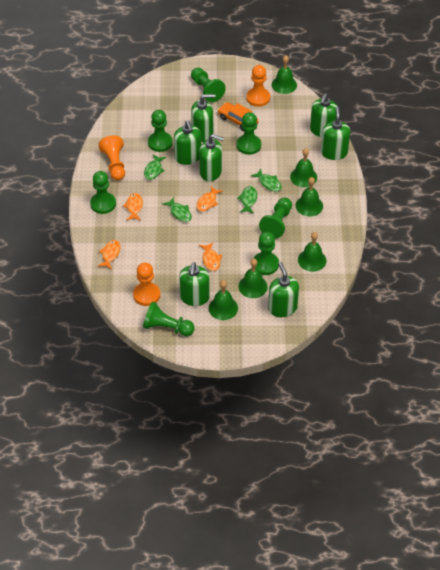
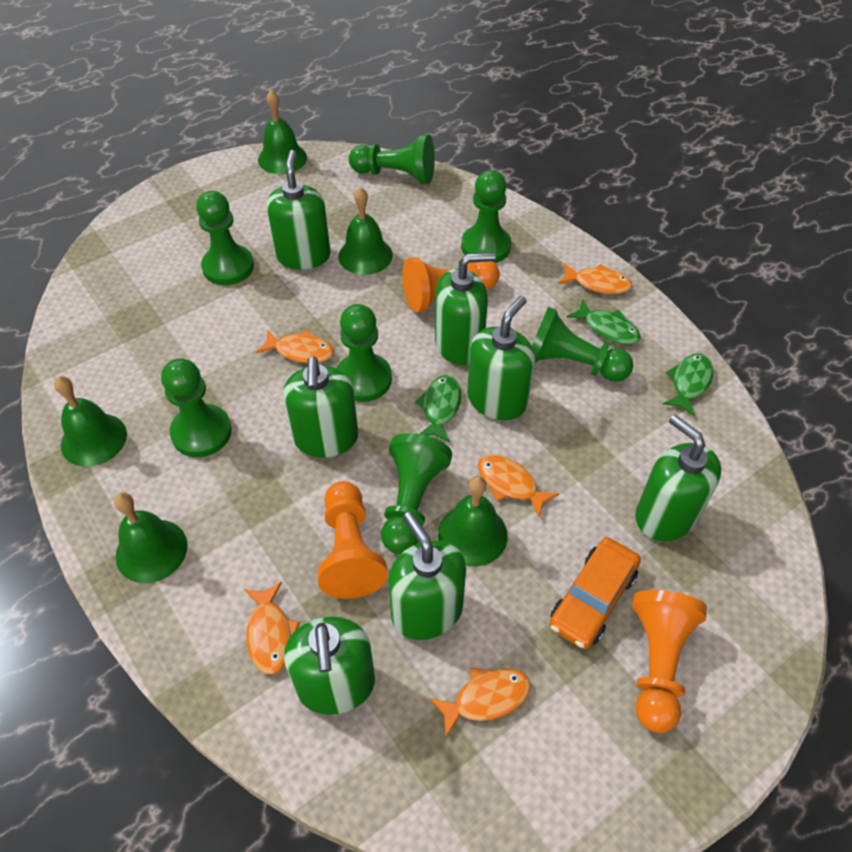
green bell: 6 -> 5
green fish: 4 -> 3
orange fish: 4 -> 5

